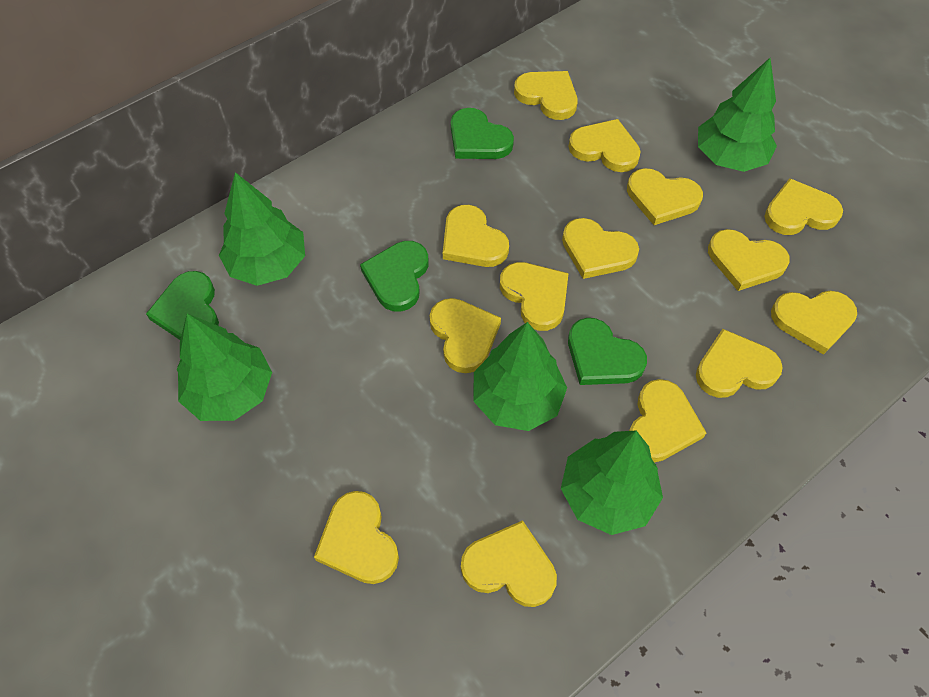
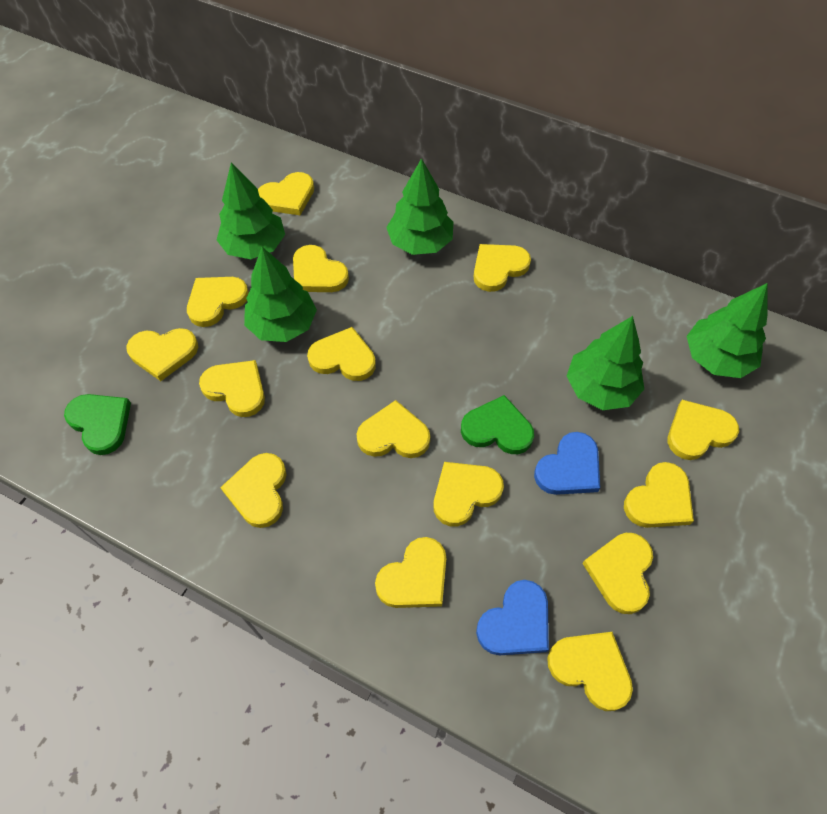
blue heart: 0 -> 2
green heart: 4 -> 2
yellow heart: 14 -> 15

